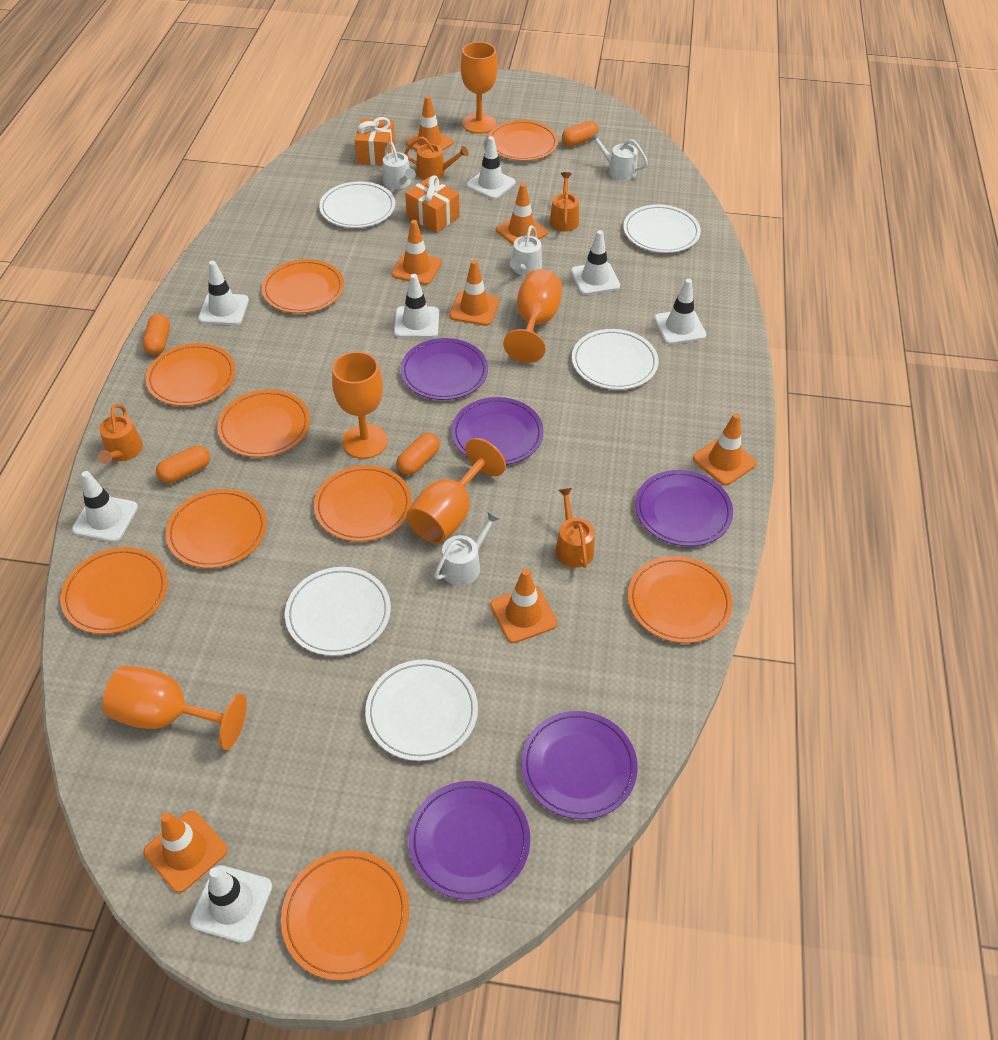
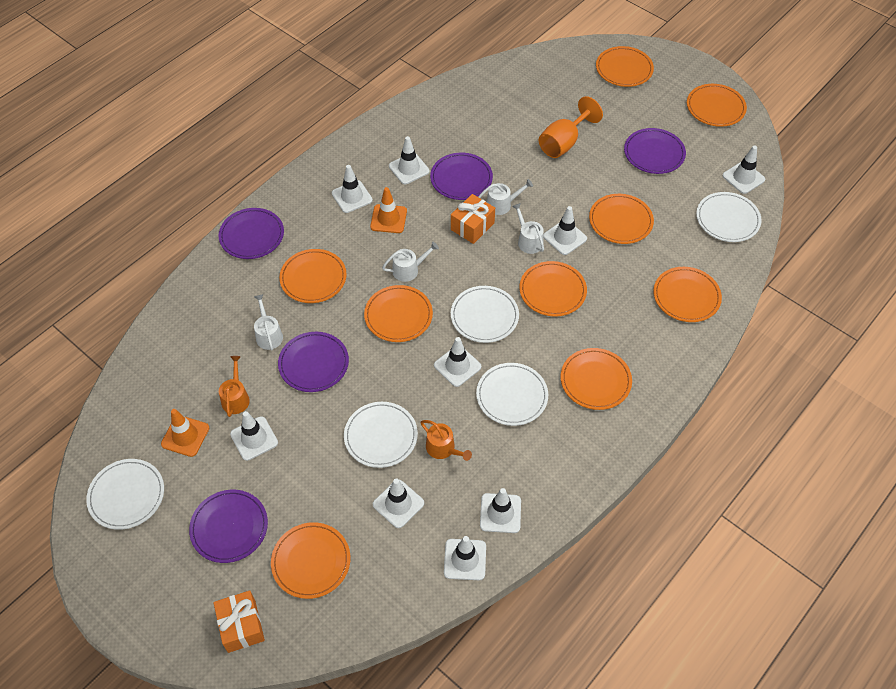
orange capsule: 4 -> 0
orange goblet: 5 -> 1
orange traffic cone: 7 -> 2
orange watering can: 4 -> 2
white traffic cone: 7 -> 9

